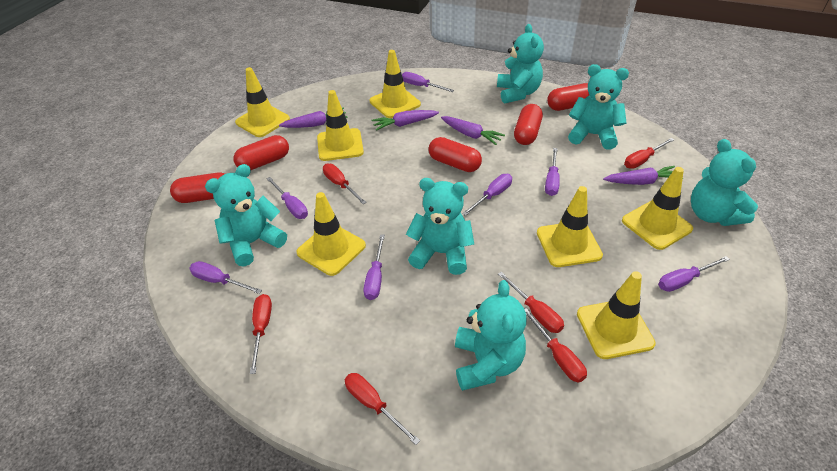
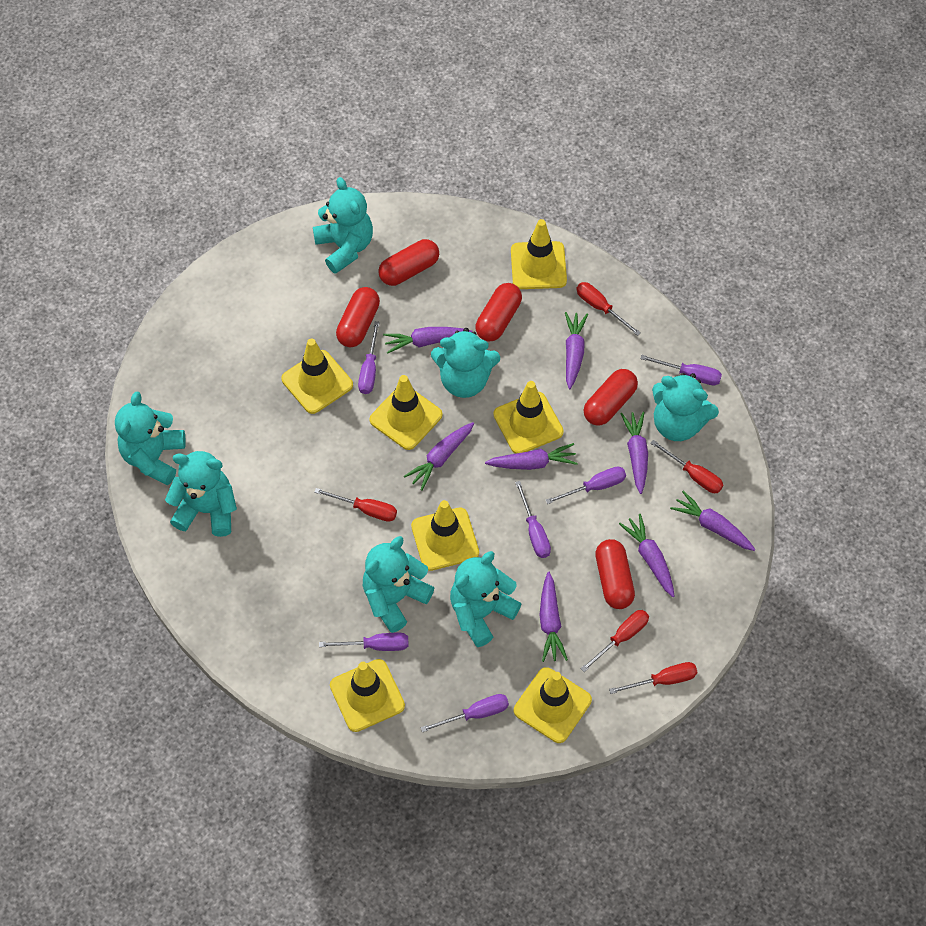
purple carrot: 4 -> 8
purple screwdriver: 7 -> 6
red screwdriver: 6 -> 5
turquoise teddy bear: 6 -> 7

